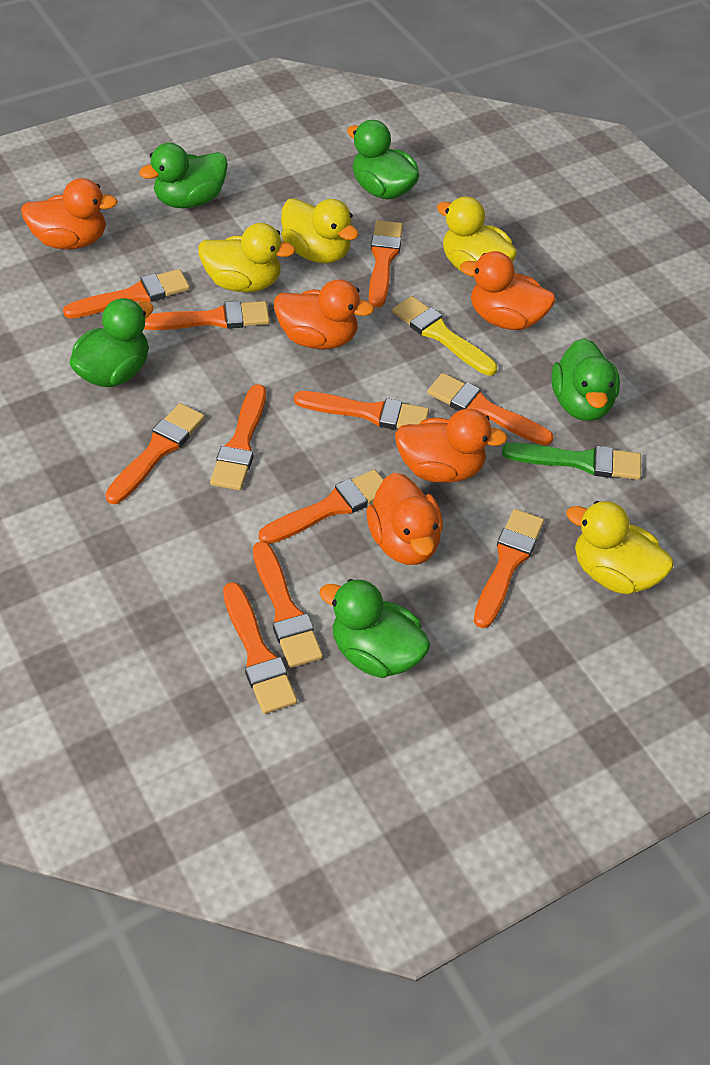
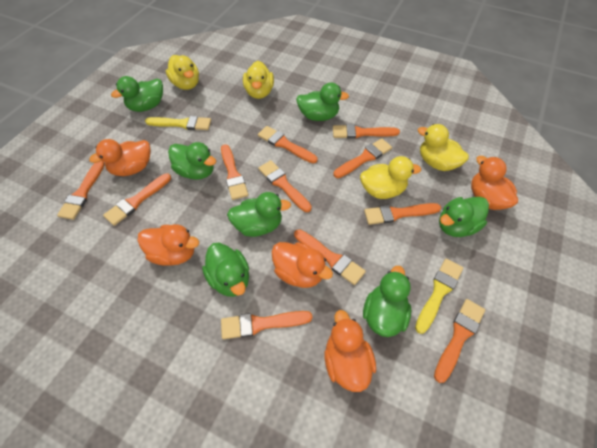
green brush: 1 -> 0
green duck: 5 -> 7
yellow brush: 1 -> 2

